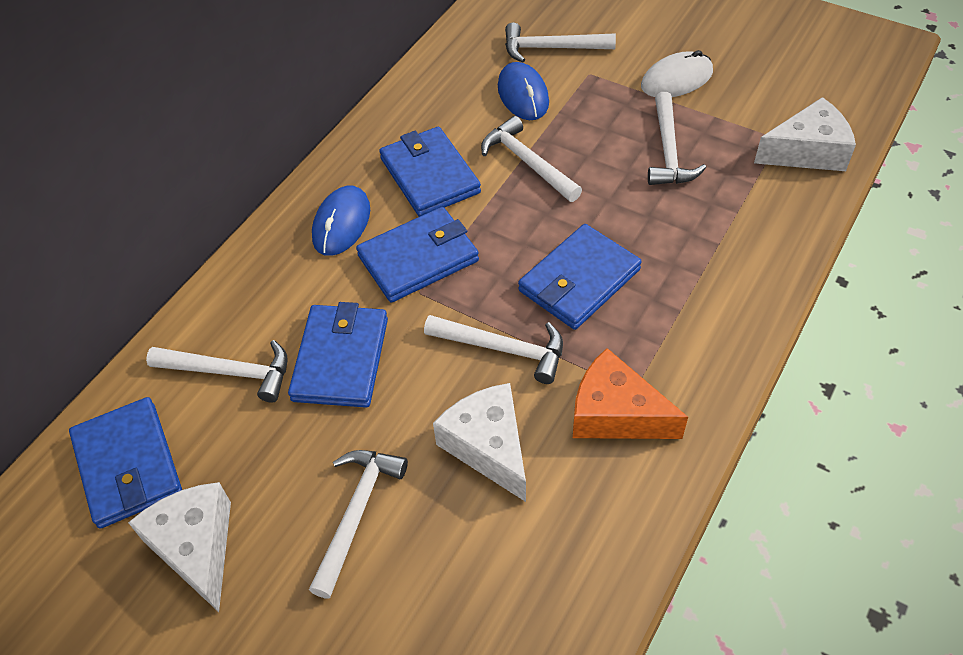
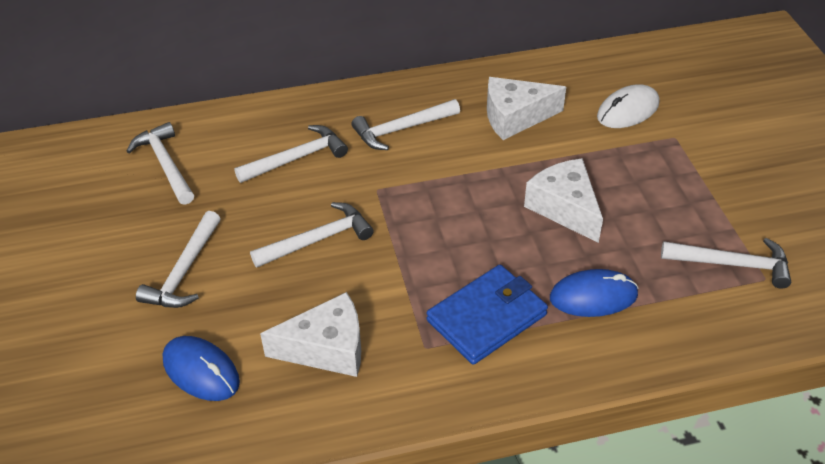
blue wallet: 5 -> 1
orange cheese: 1 -> 0

